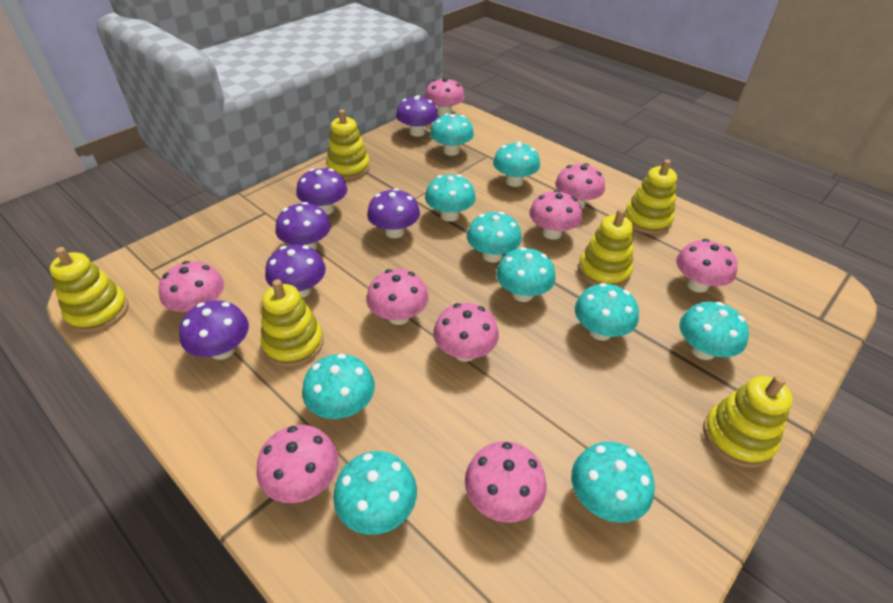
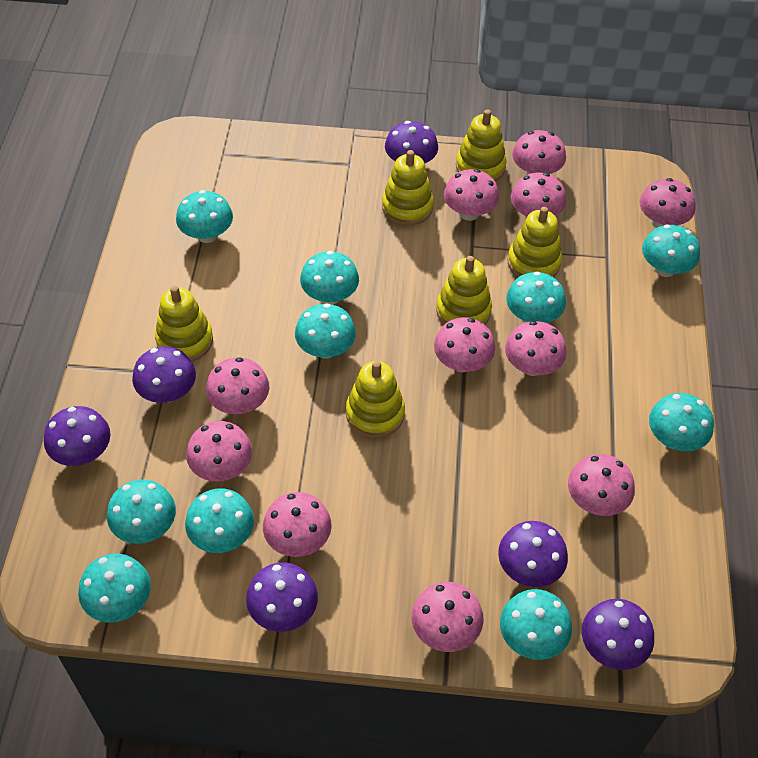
pink mushroom: 9 -> 11

